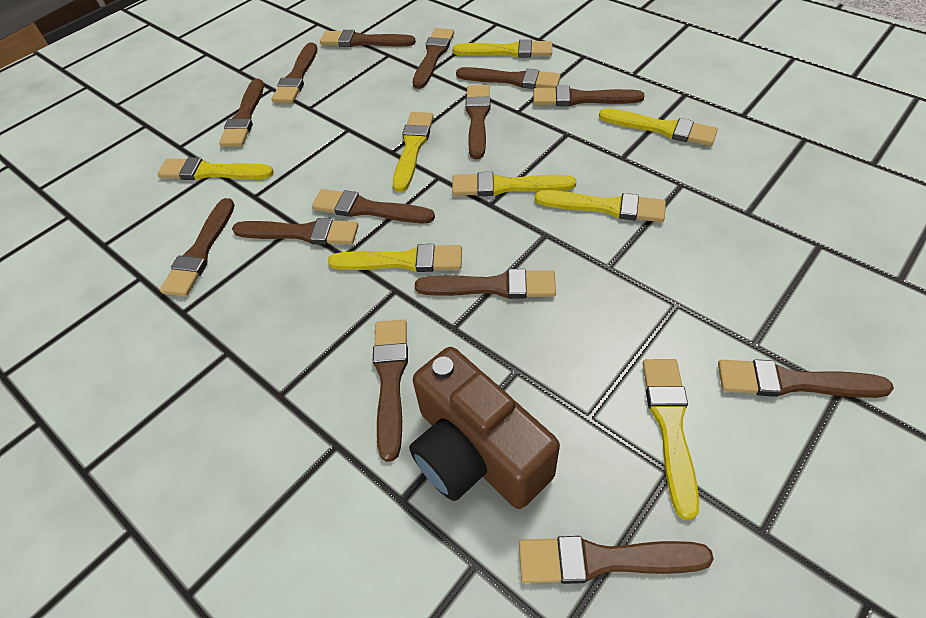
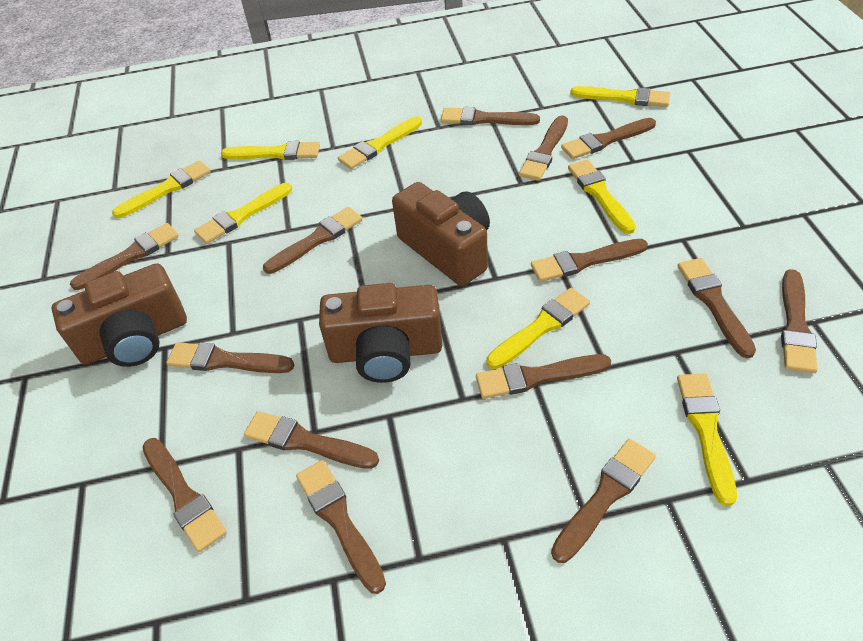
brown camera: 1 -> 3

